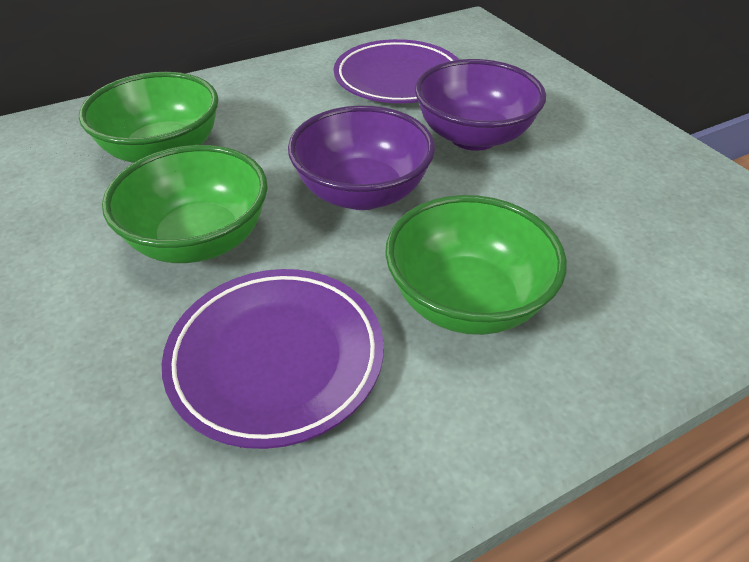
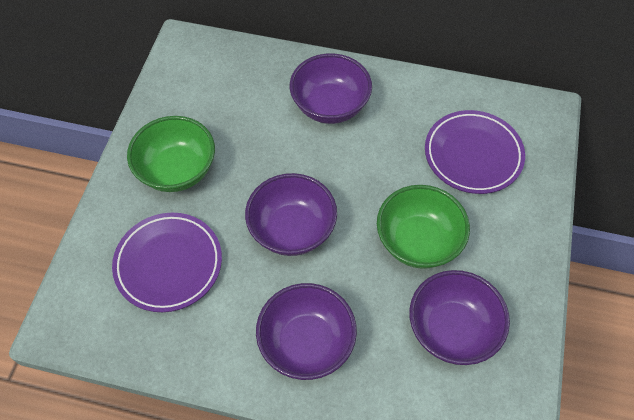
green bowl: 3 -> 2
purple bowl: 2 -> 4

